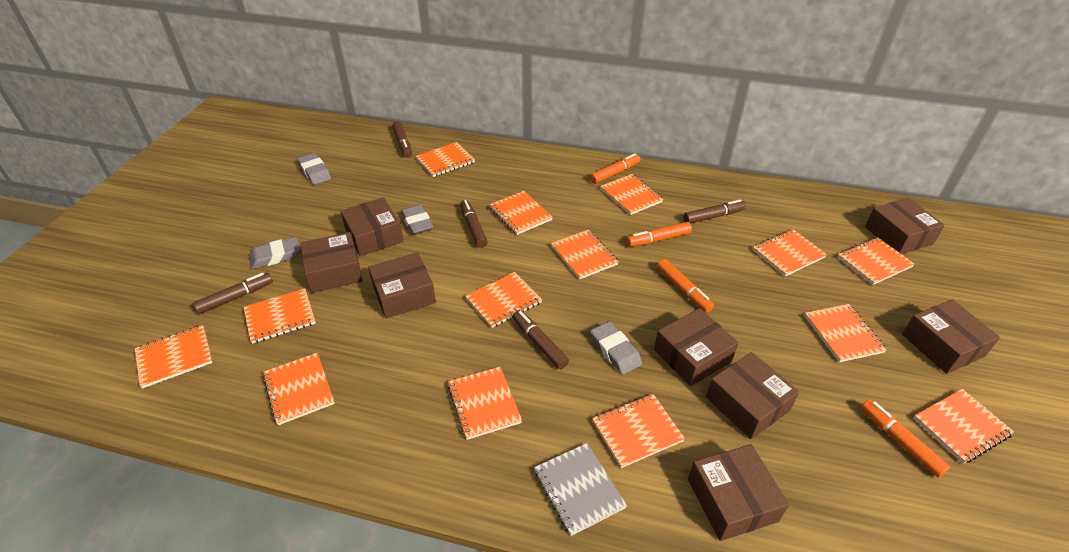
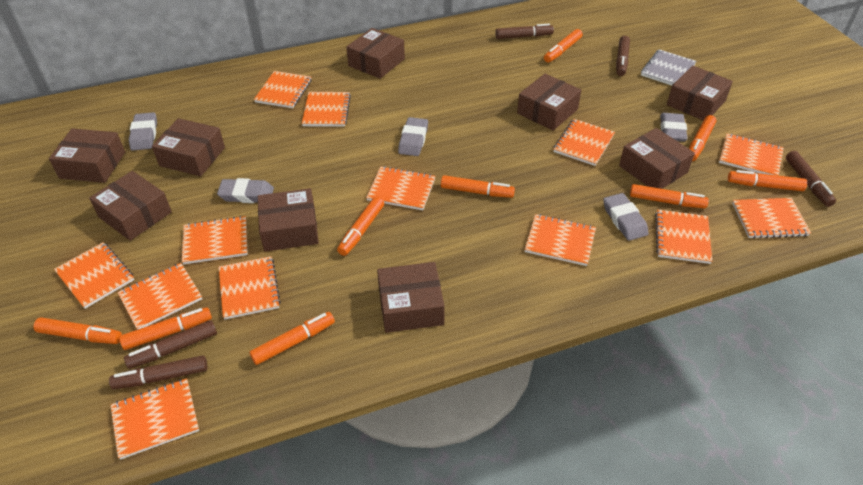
brown box: 8 -> 9
grey eraser: 4 -> 5
orange marker: 4 -> 9
orange notebook: 14 -> 13

